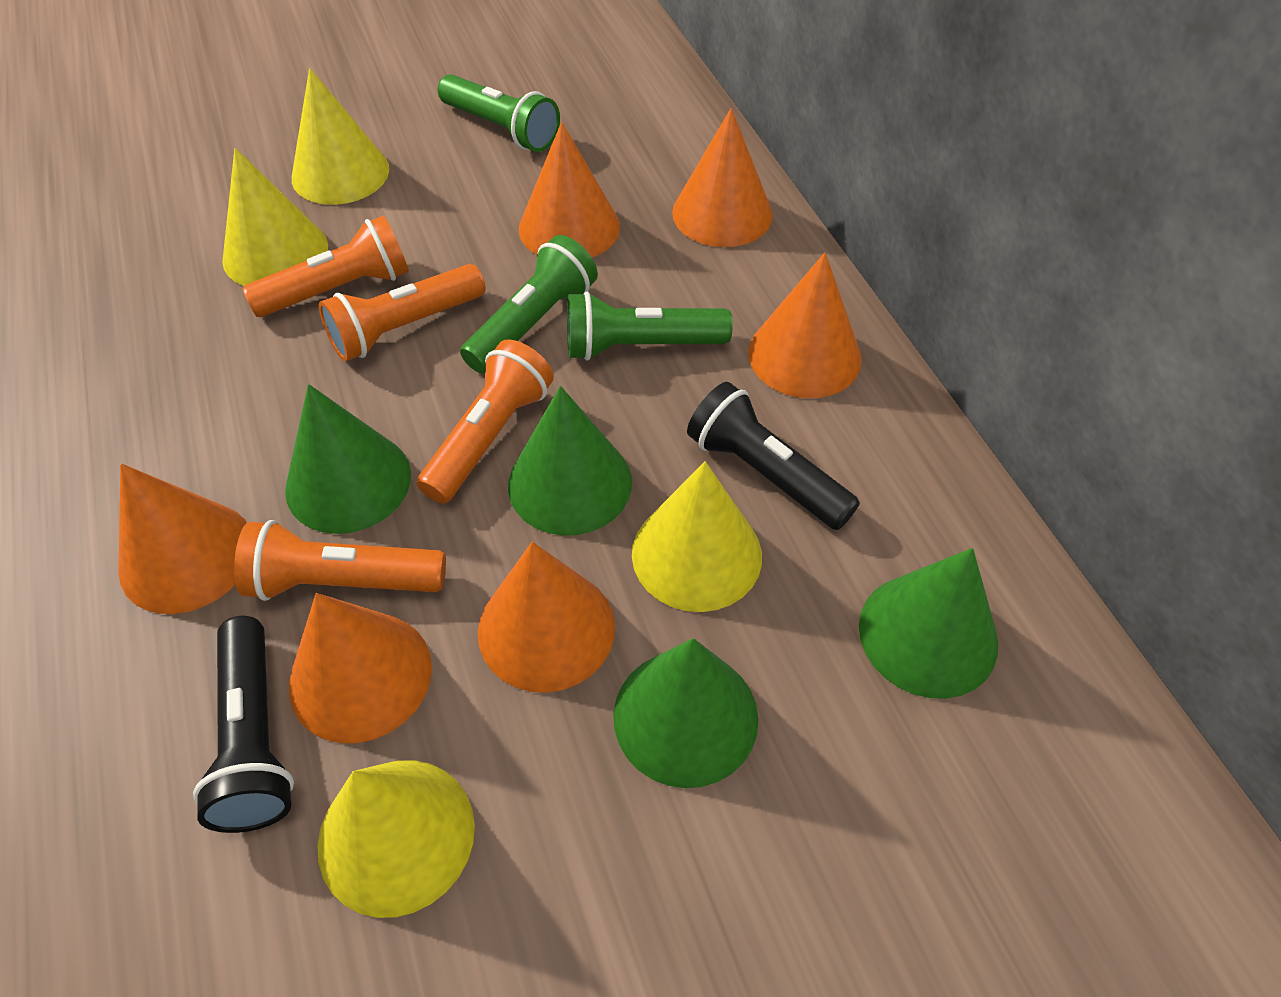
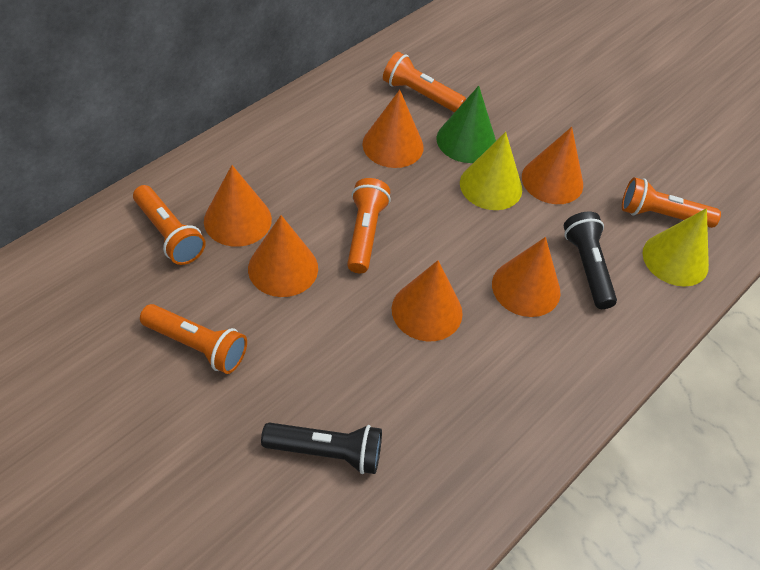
green cone: 4 -> 1
green flashlight: 3 -> 0
orange flashlight: 4 -> 5
yellow cone: 4 -> 2

